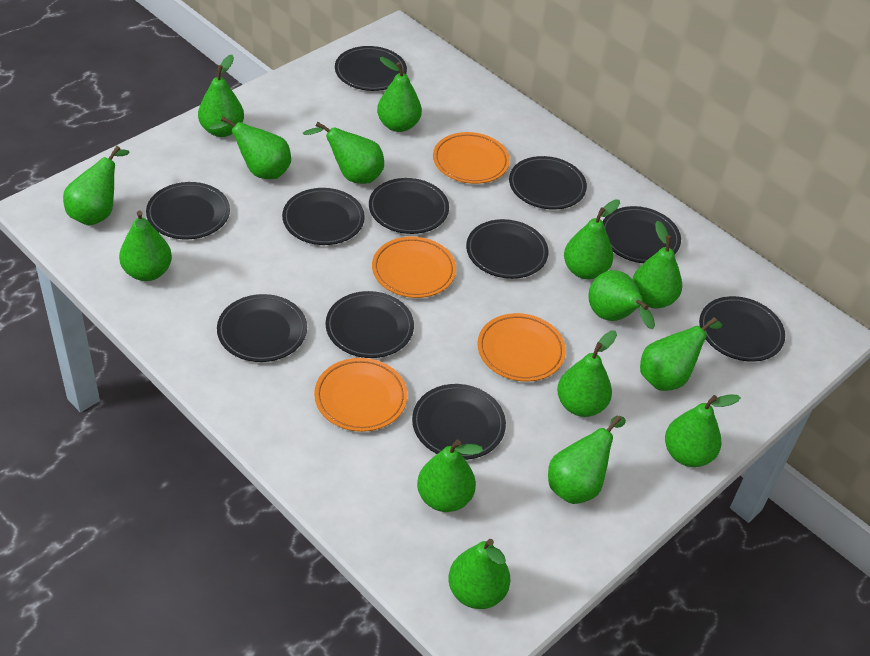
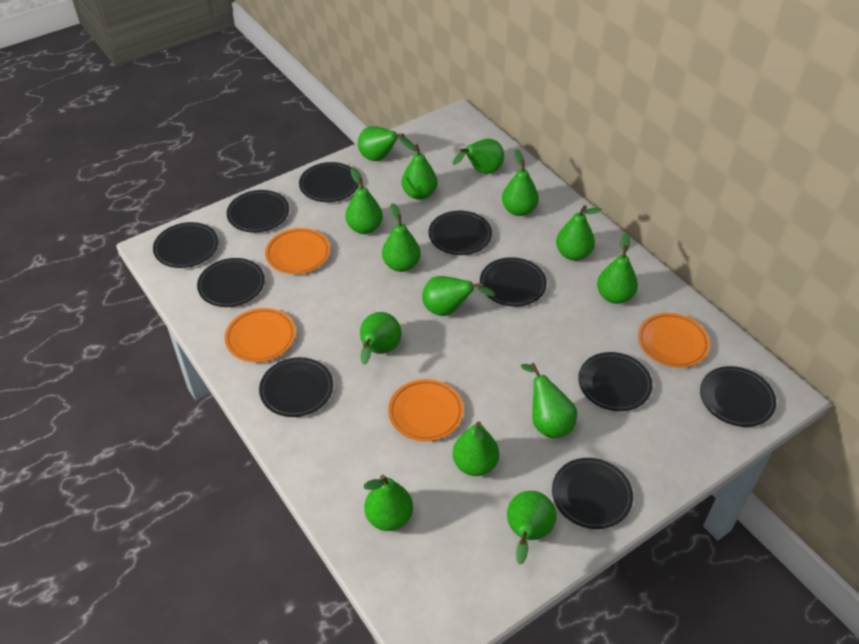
black plate: 11 -> 10
green pear: 15 -> 14

